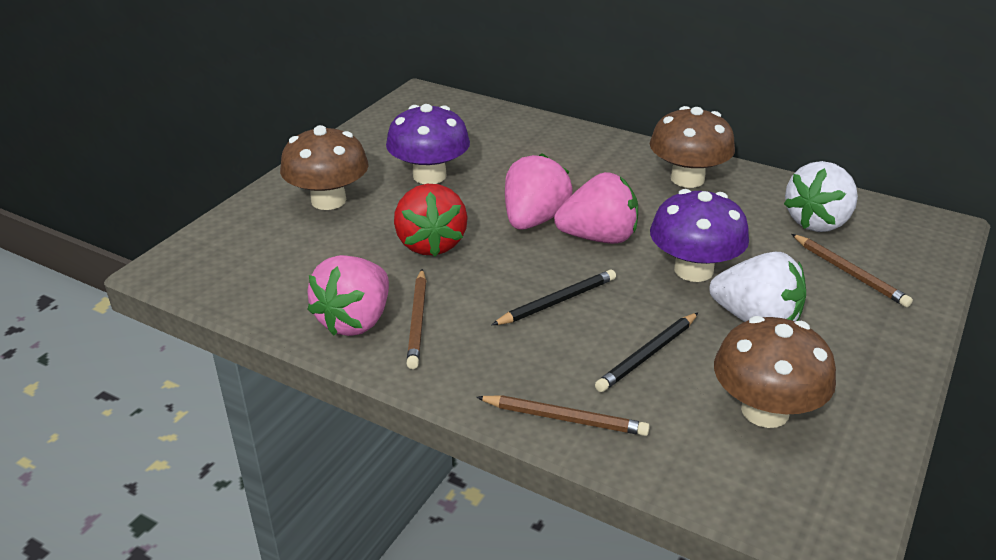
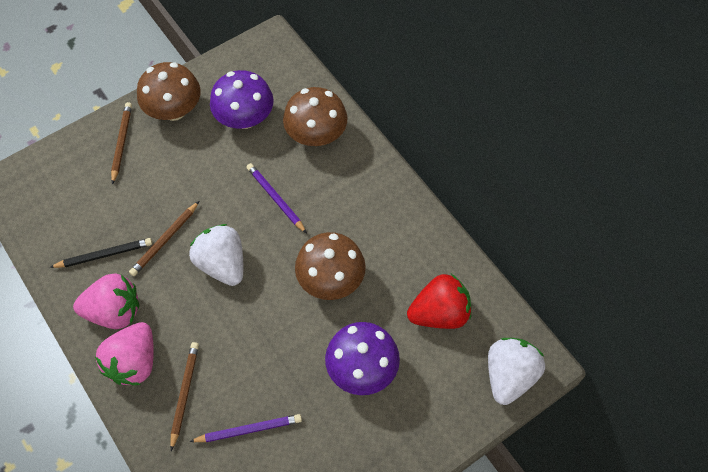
black pencil: 2 -> 1
pink strawberry: 3 -> 2
purple pencil: 0 -> 2

